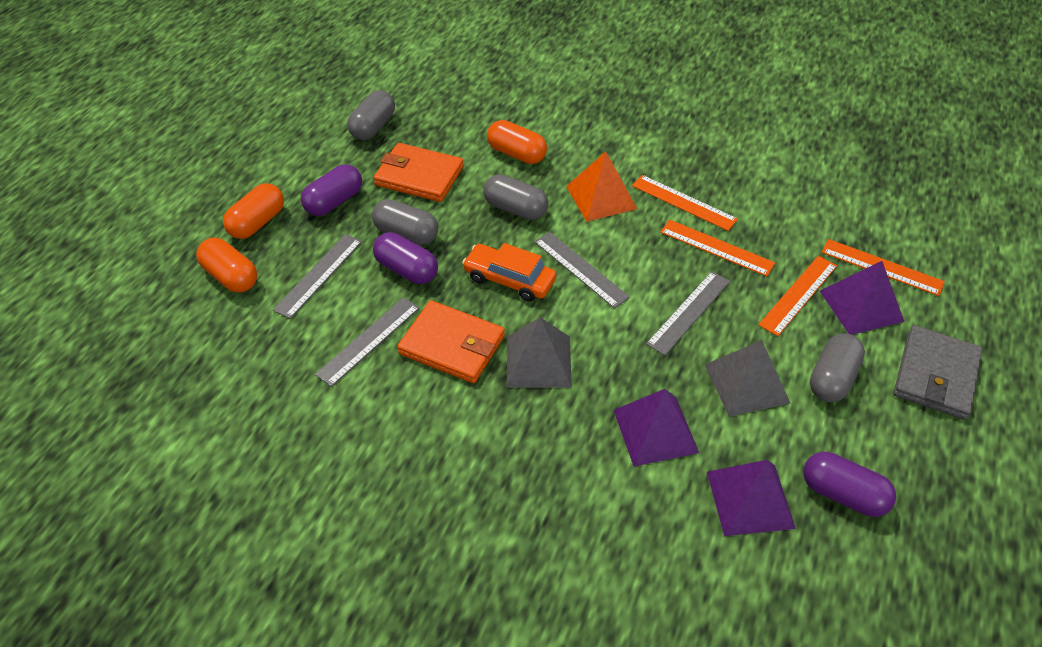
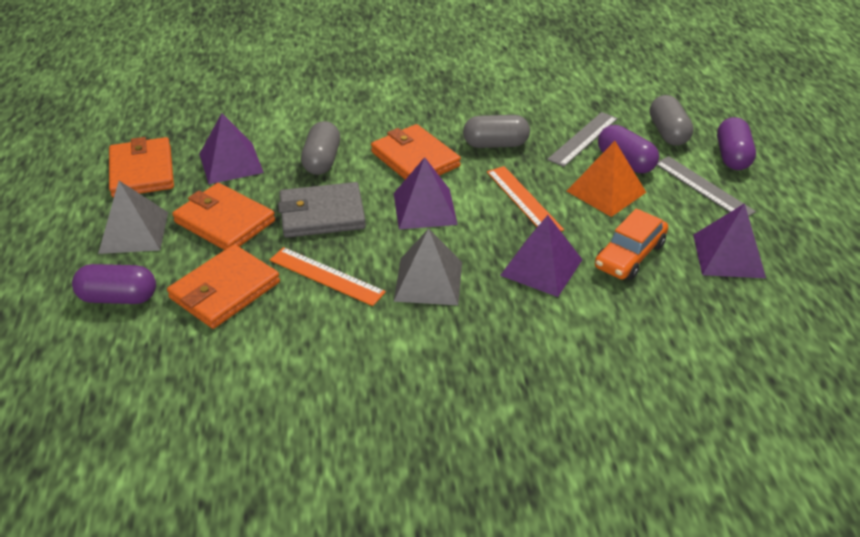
grey capsule: 4 -> 3
grey ruler: 4 -> 2
orange capsule: 3 -> 0
orange ruler: 4 -> 2
orange wallet: 2 -> 4
purple pyramid: 3 -> 4

